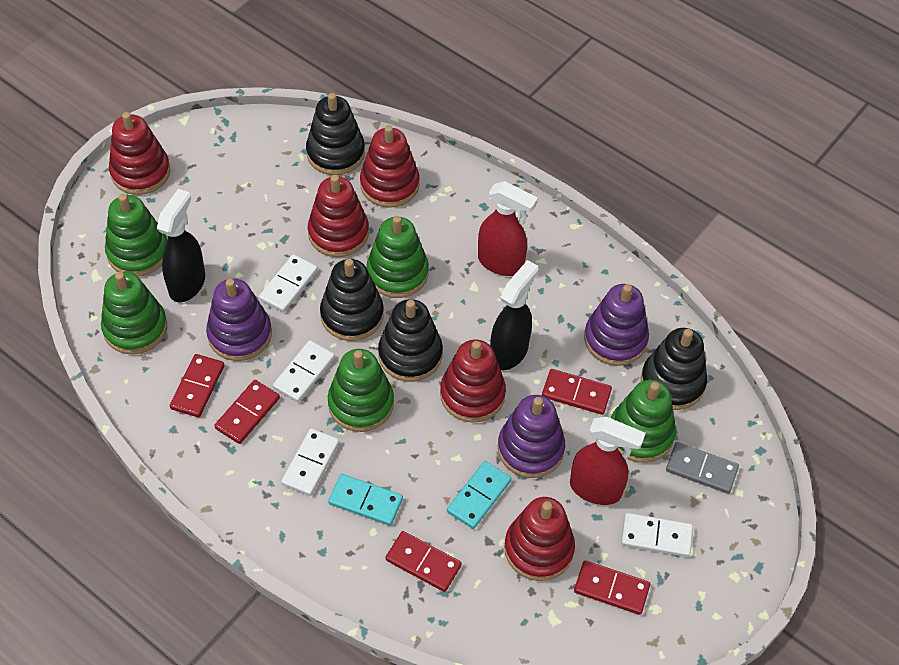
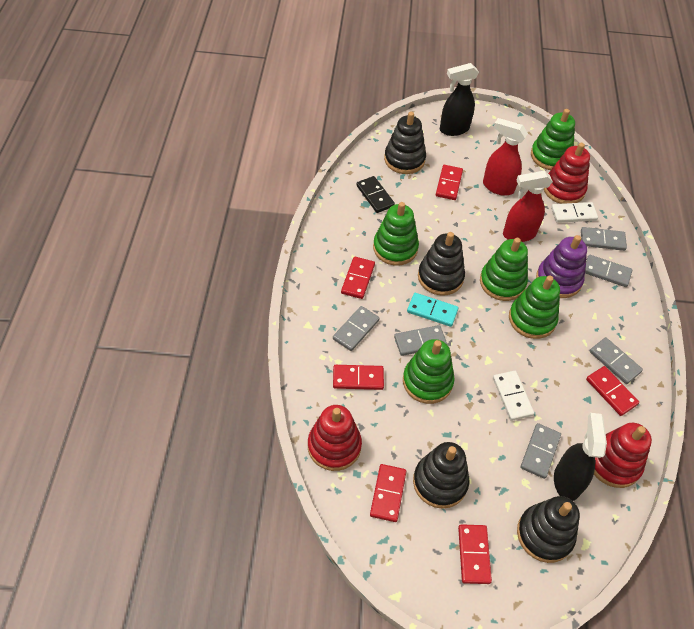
black domino: 0 -> 1
grey domino: 1 -> 6
purple stacking toy: 3 -> 1
red domino: 5 -> 6
red stacking toy: 5 -> 3
turquoise domino: 2 -> 1
white domino: 4 -> 2

